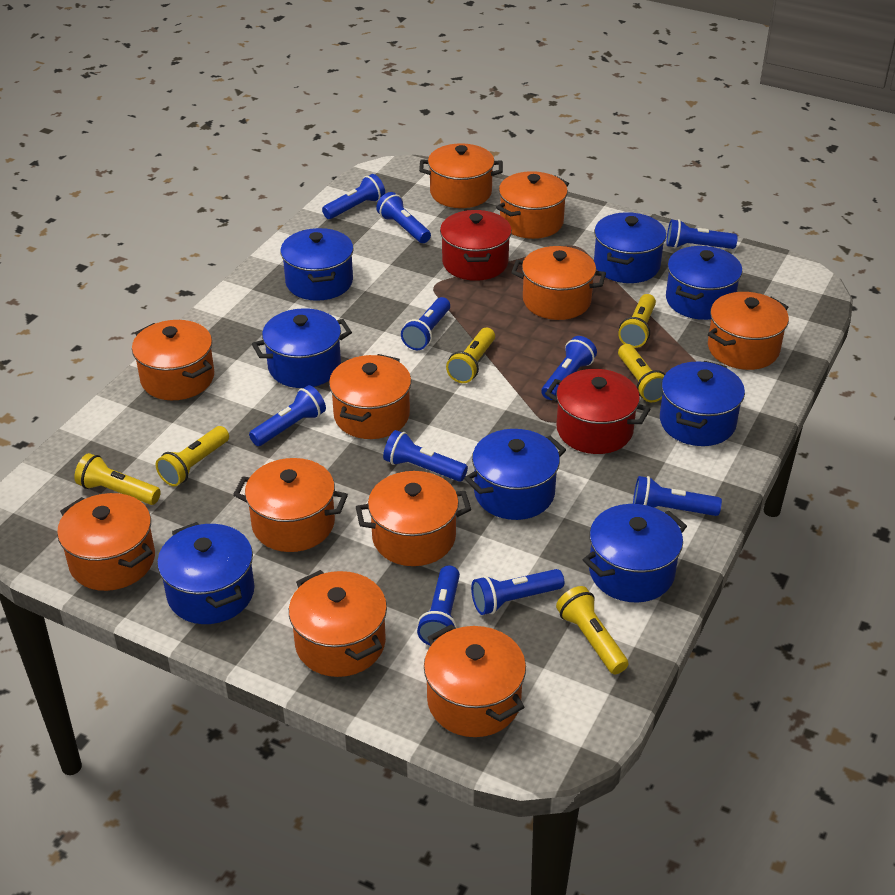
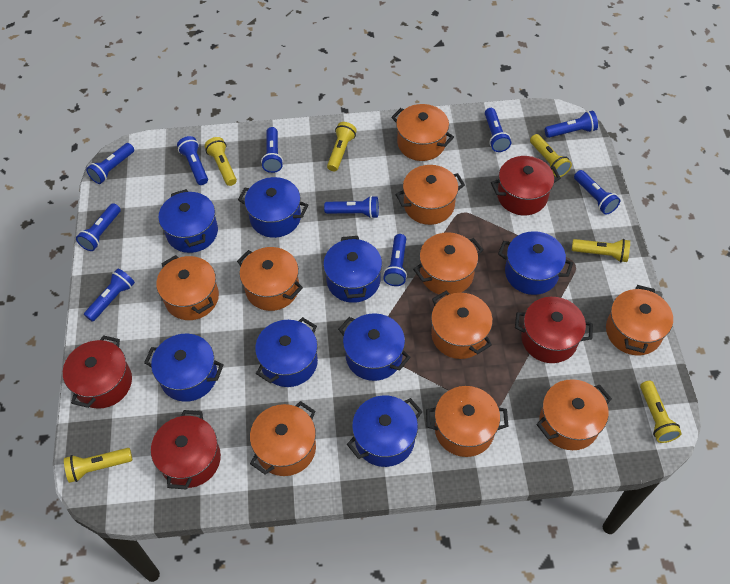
orange pot: 11 -> 10
red pot: 2 -> 4

